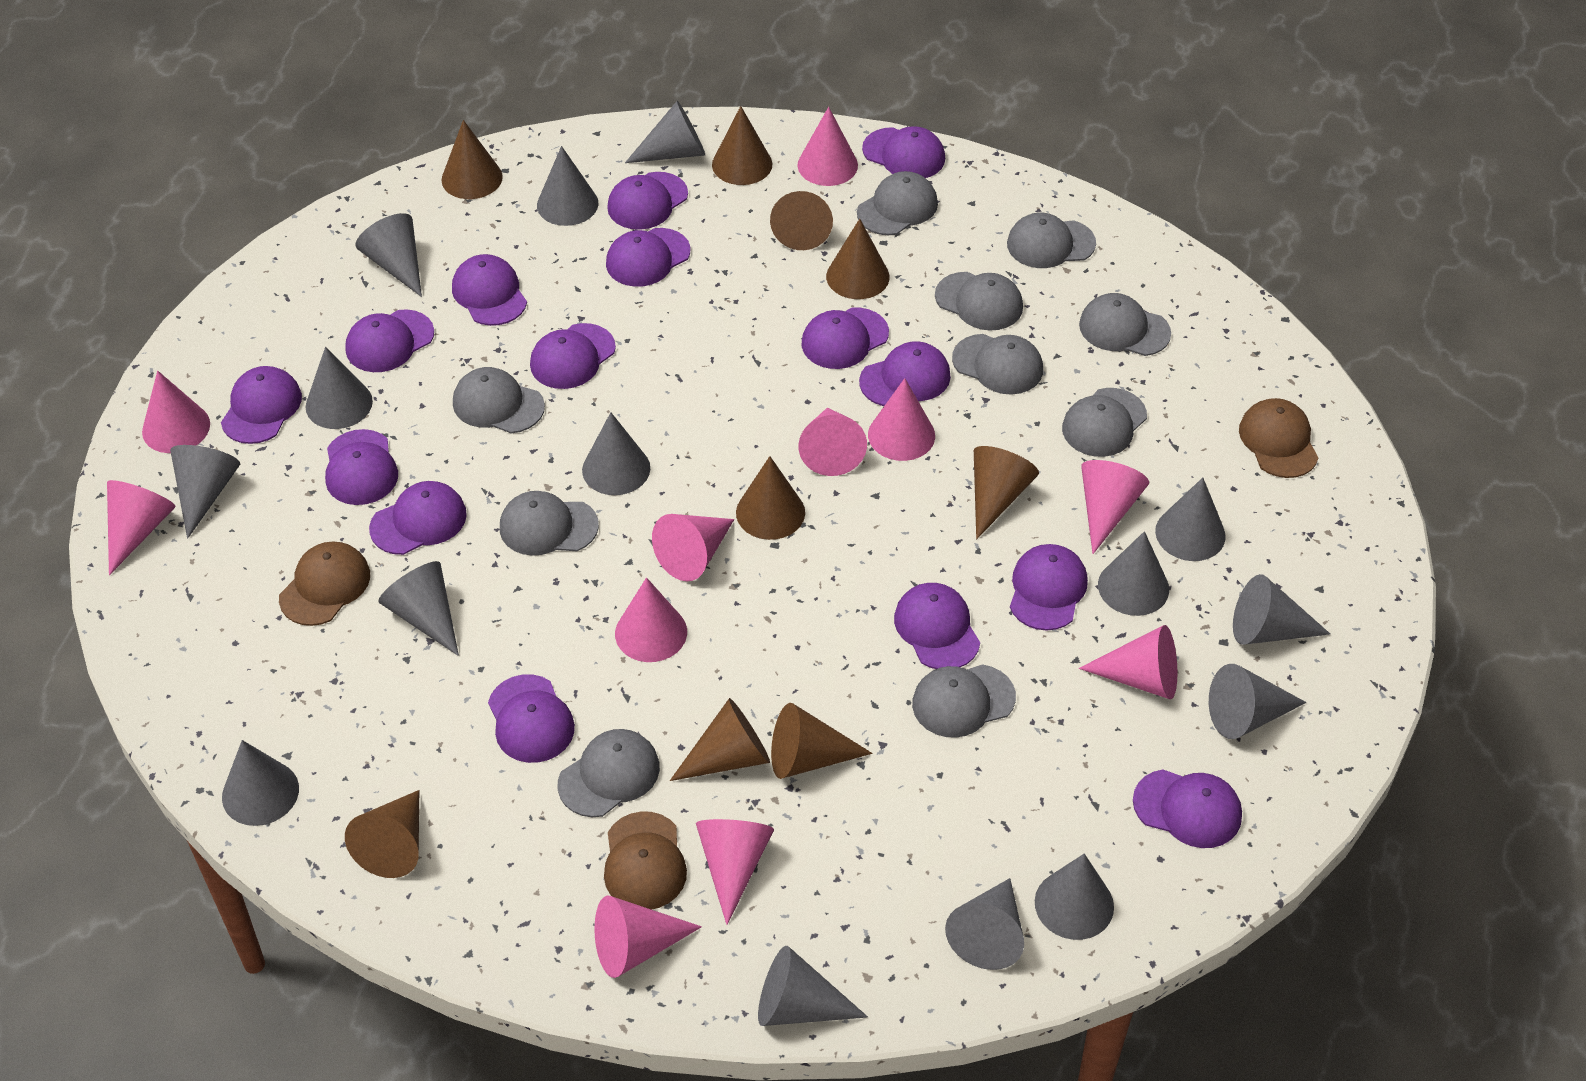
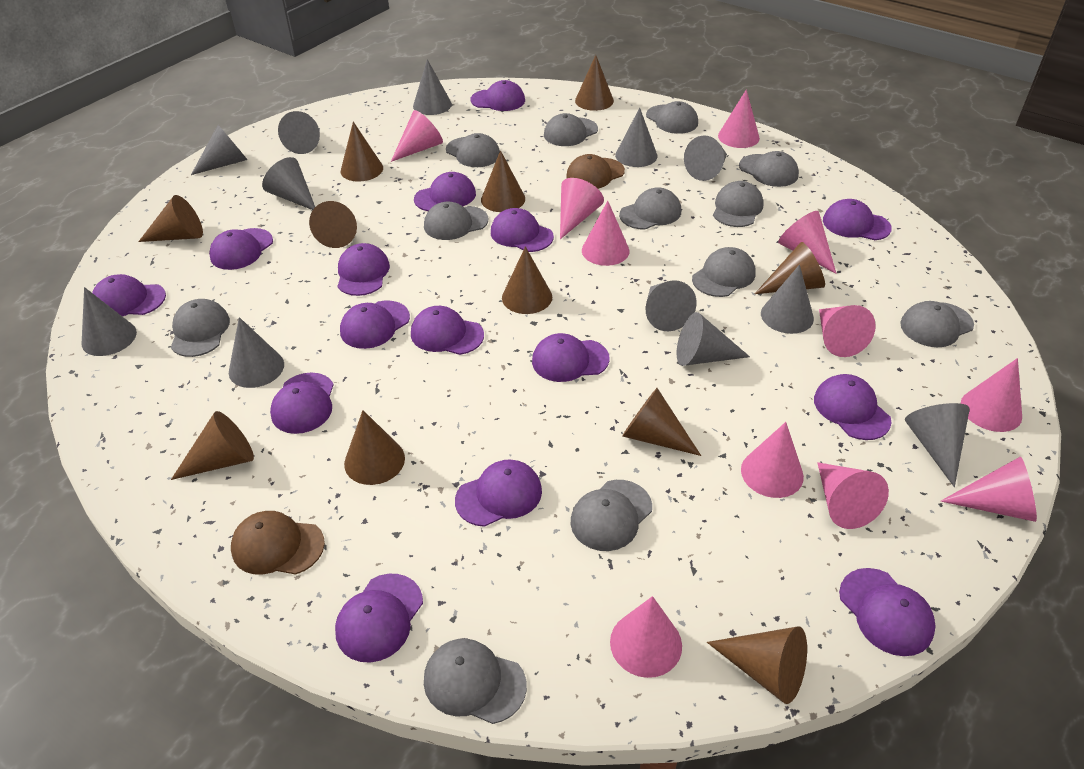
brown cap: 3 -> 2
brown cone: 9 -> 11
grey cap: 10 -> 12
grey cone: 15 -> 12

